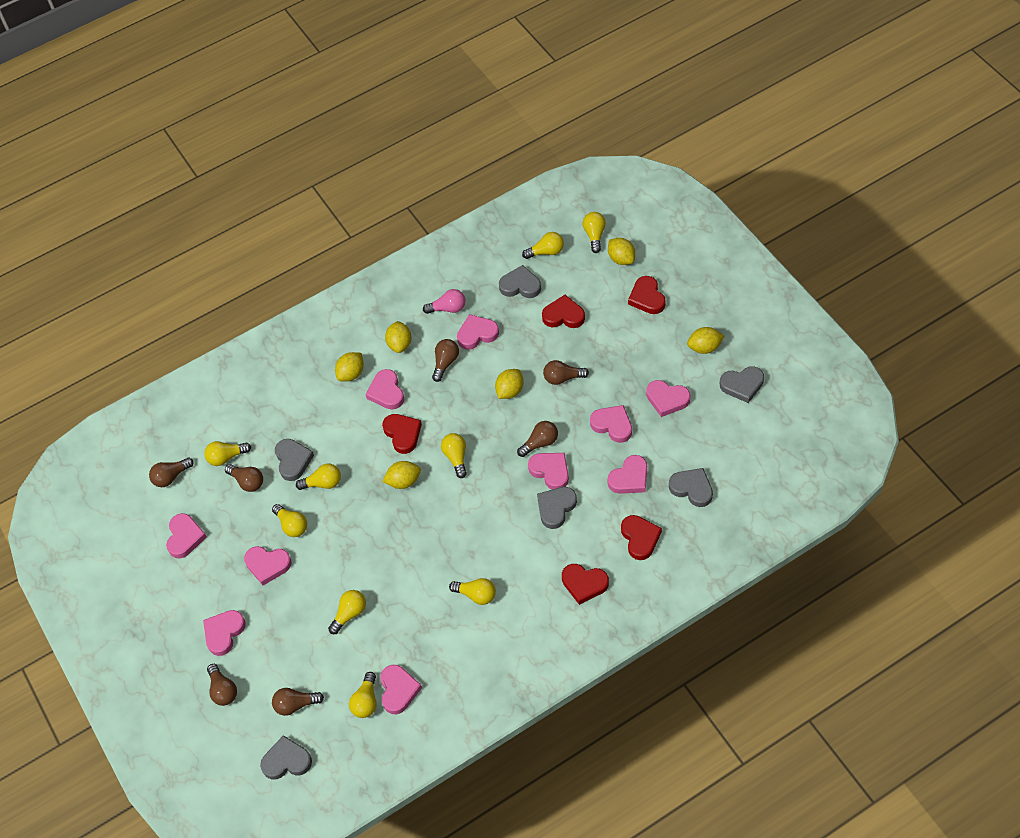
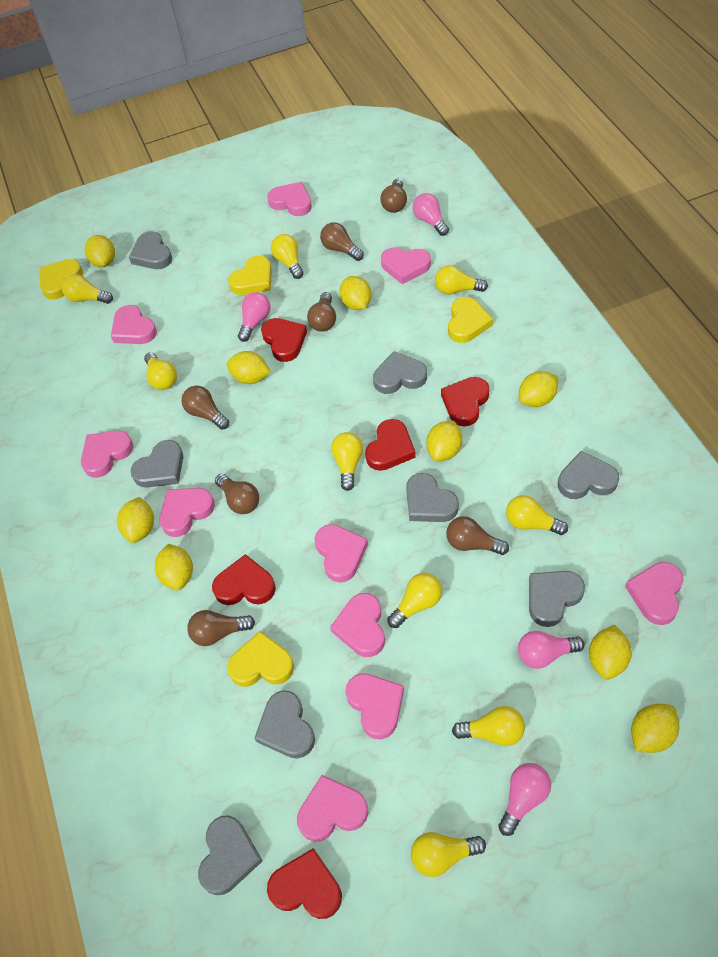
grey heart: 6 -> 8
pink light bulb: 1 -> 4
yellow heart: 0 -> 4
yellow lemon: 6 -> 9

